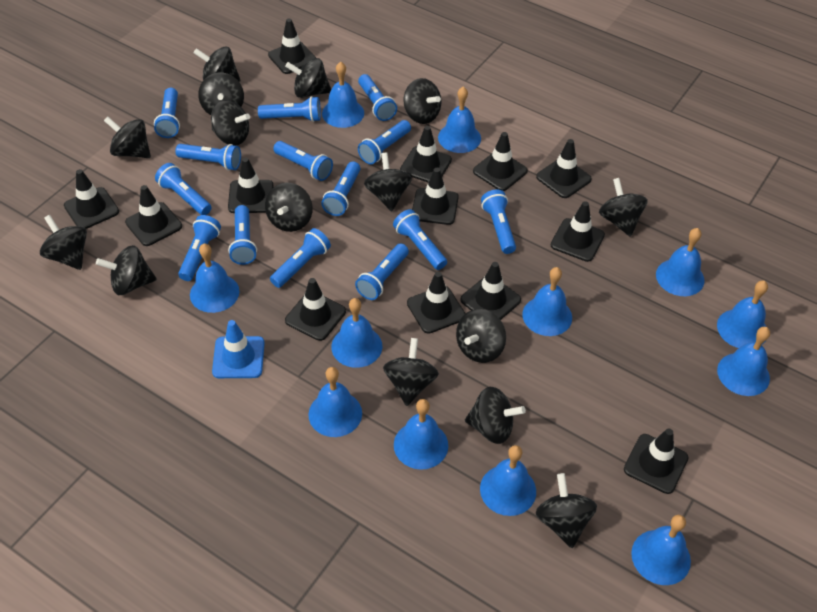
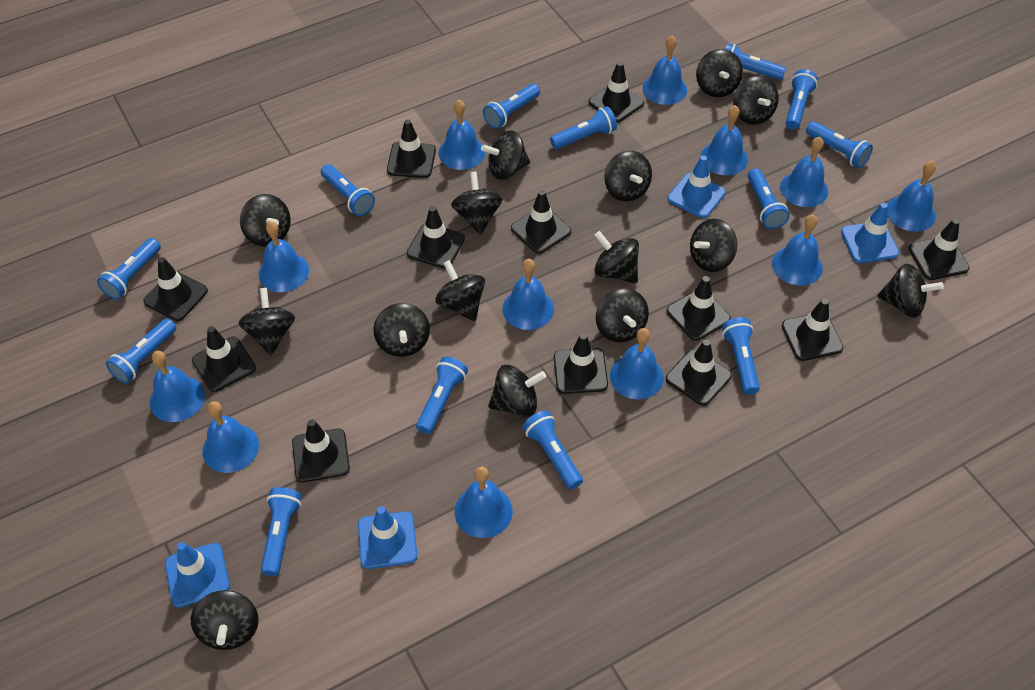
black traffic cone: 13 -> 12
blue flashlight: 14 -> 13
blue traffic cone: 1 -> 4

